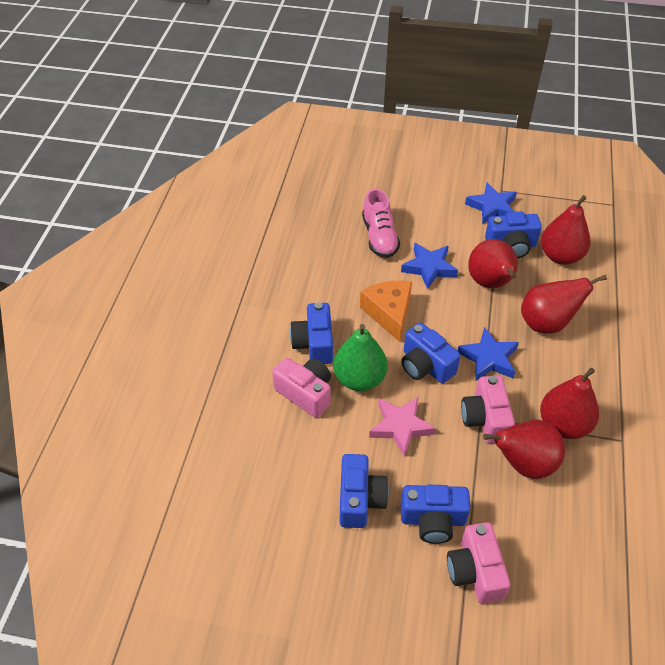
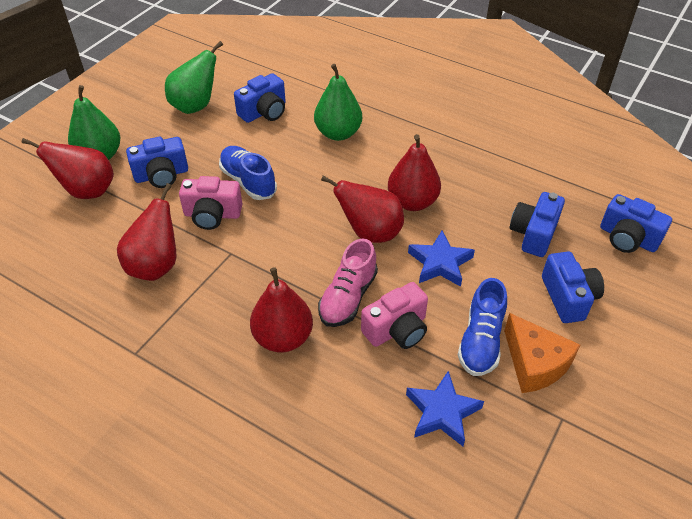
blue shoe: 0 -> 2
blue star: 3 -> 2
green pear: 1 -> 3
pink camera: 3 -> 2
pink star: 1 -> 0

